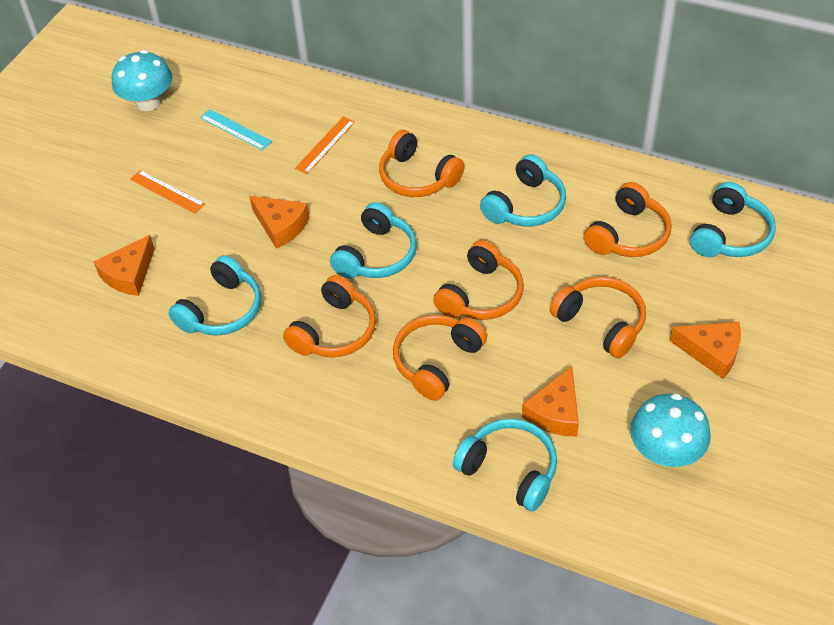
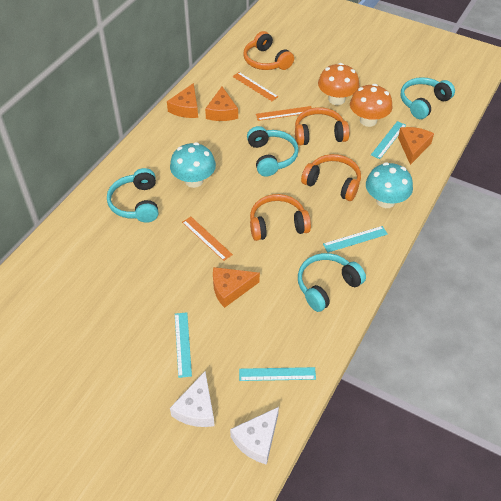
orange headphones: 6 -> 4
orange mushroom: 0 -> 2
orange ruler: 2 -> 3
turquoise headphones: 5 -> 4
turquoise ruler: 1 -> 4
white cheese: 0 -> 2

